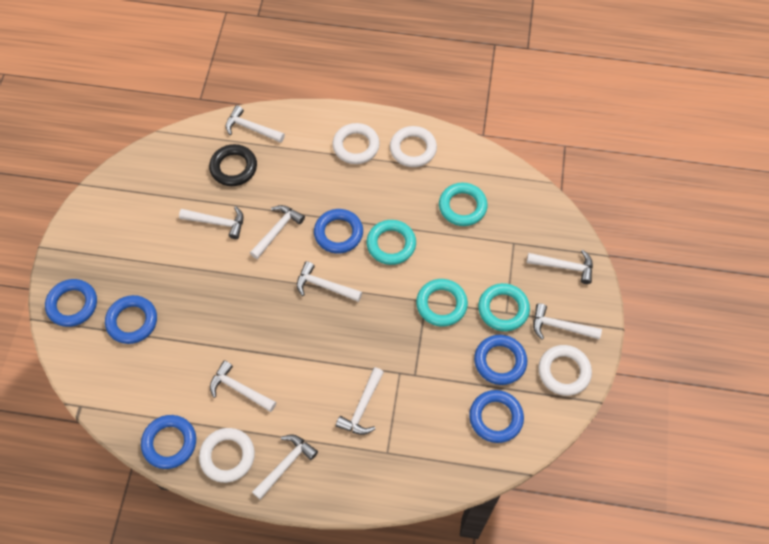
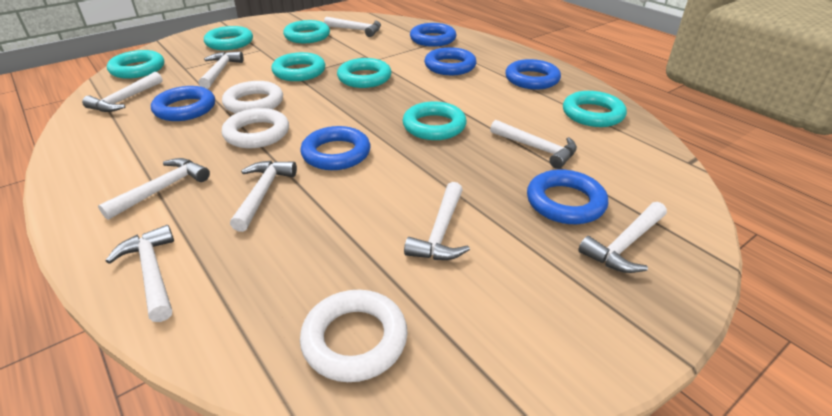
black ring: 1 -> 0
turquoise ring: 4 -> 7
white ring: 4 -> 3

